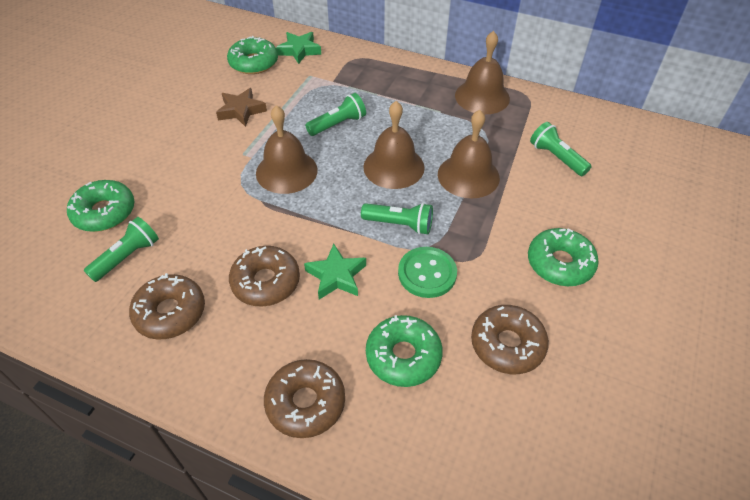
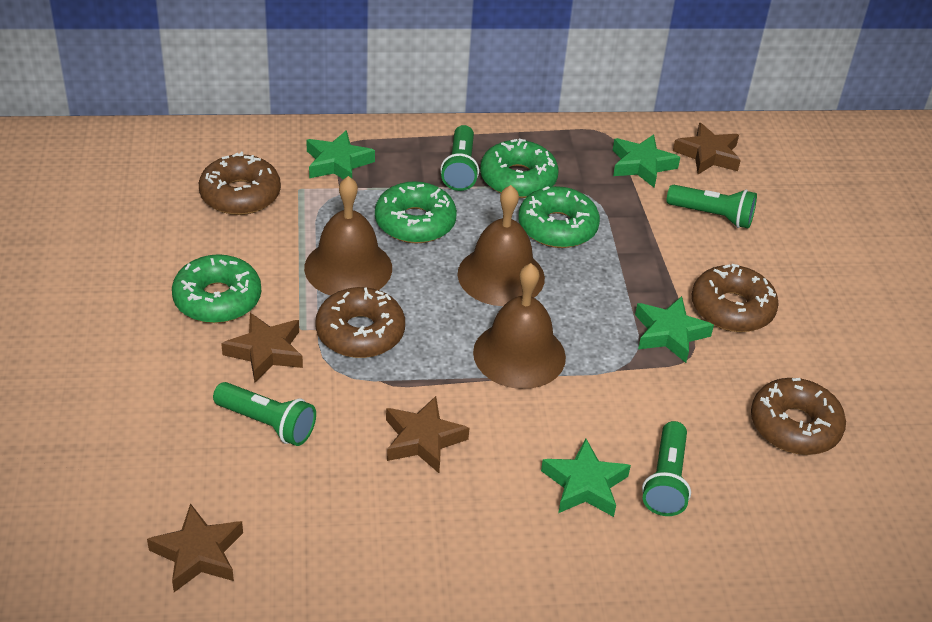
brown bell: 4 -> 3
brown star: 1 -> 4
green button: 1 -> 0
green star: 2 -> 4

